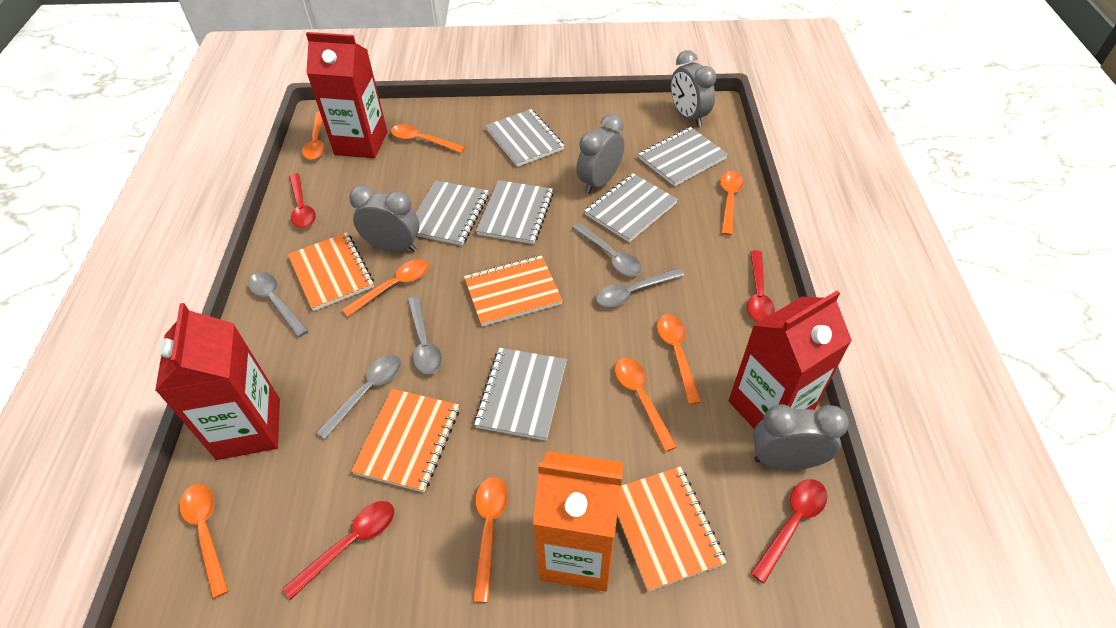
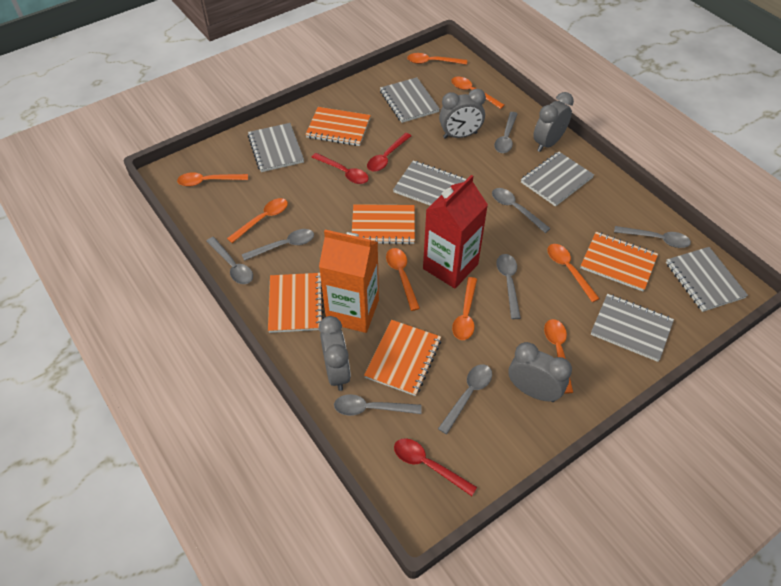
grey spoon: 5 -> 8
orange notebook: 4 -> 5
red carton: 3 -> 1
red spoon: 4 -> 3

